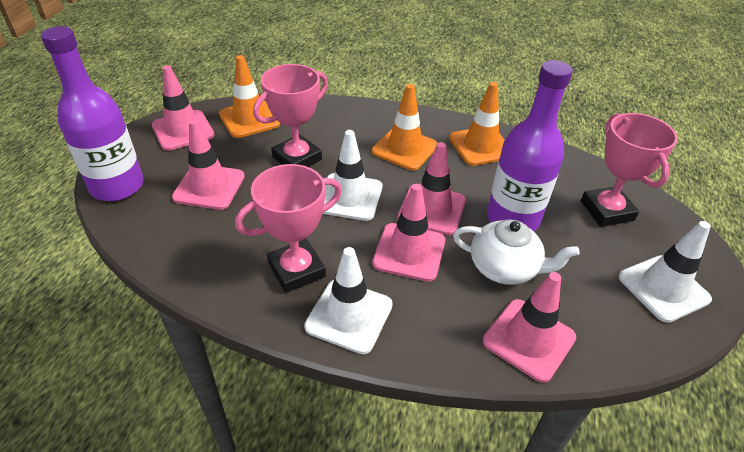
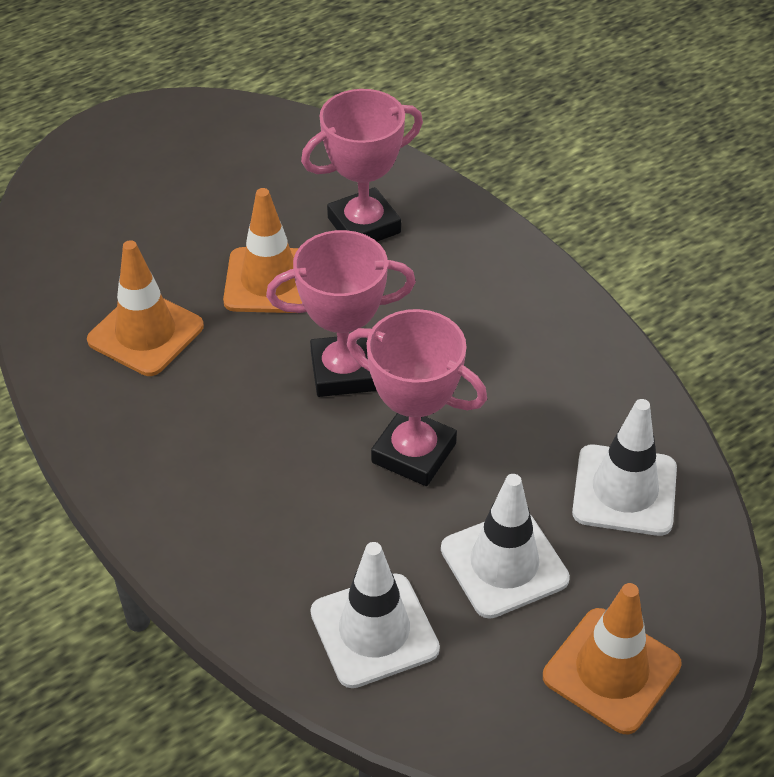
pink traffic cone: 5 -> 0
purple bottle: 2 -> 0
white teapot: 1 -> 0

